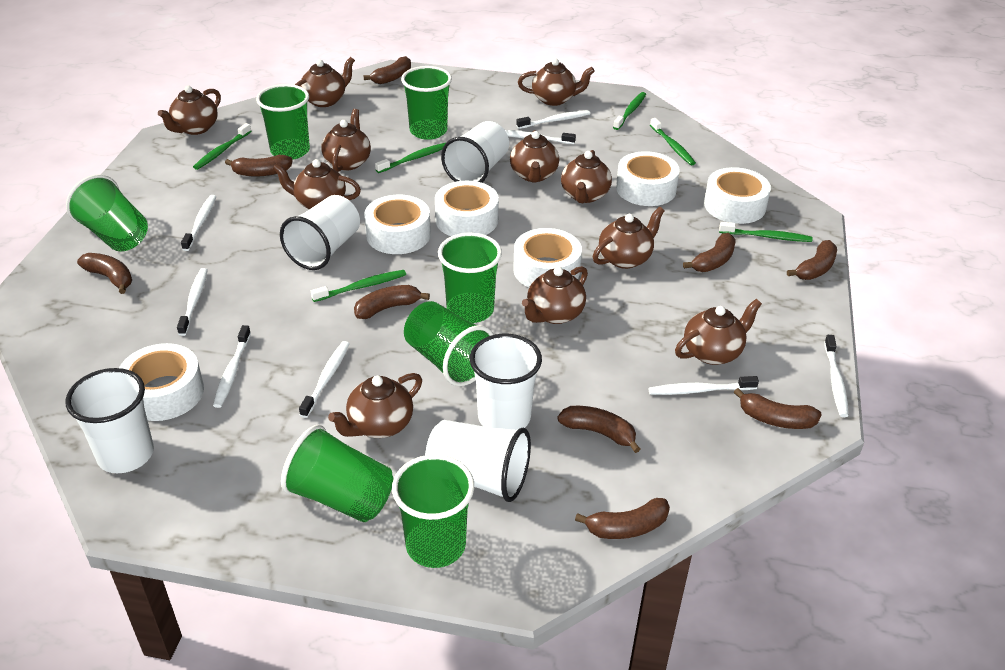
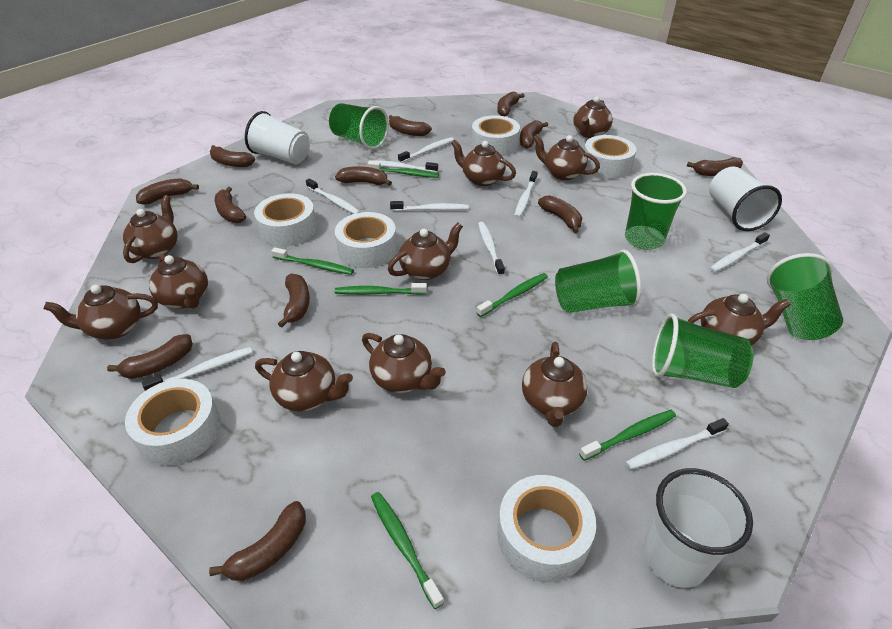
brown banana: 9 -> 12
green cup: 7 -> 5
white cup: 5 -> 3
white toothbrush: 8 -> 9

